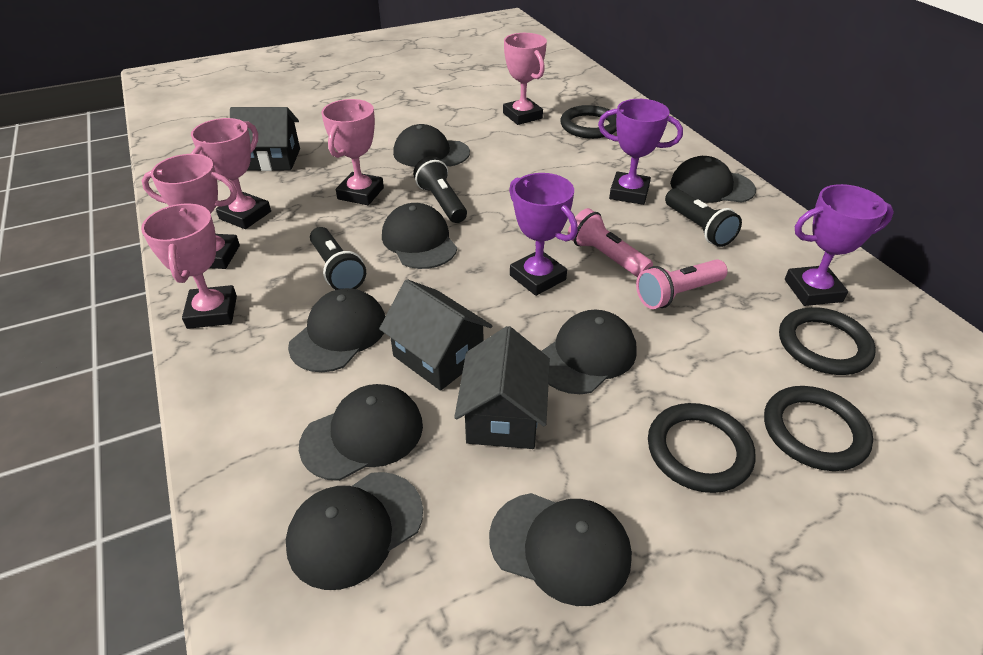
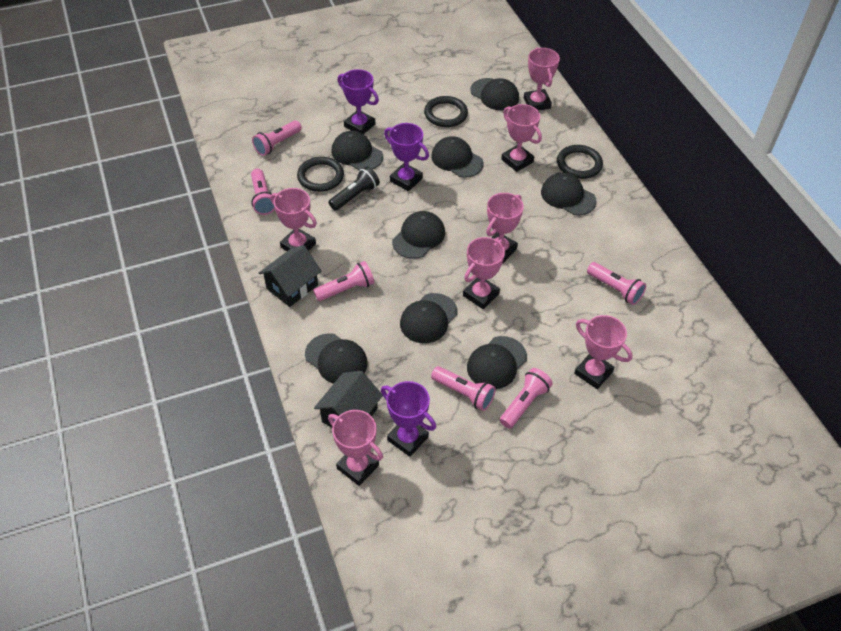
black flashlight: 3 -> 1
black house: 3 -> 2
black ring: 4 -> 3
pink flashlight: 2 -> 6
pink trophy: 5 -> 7

